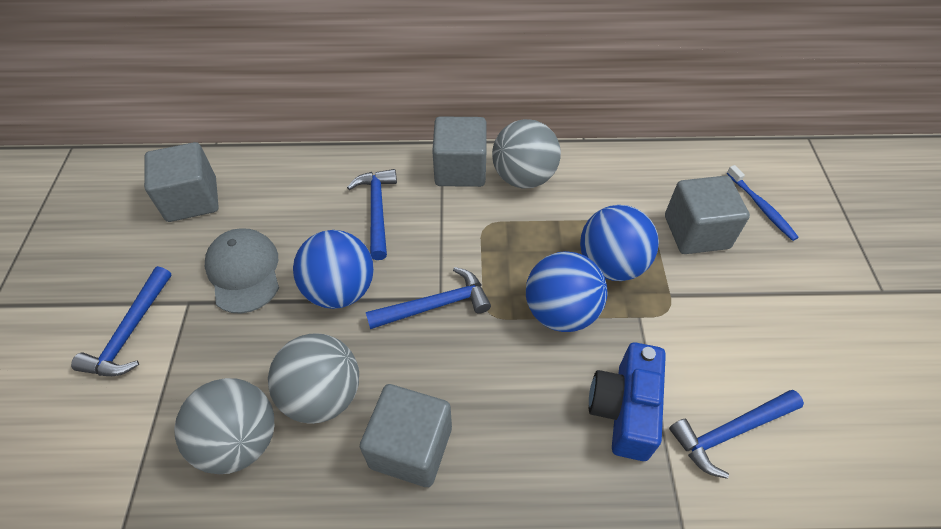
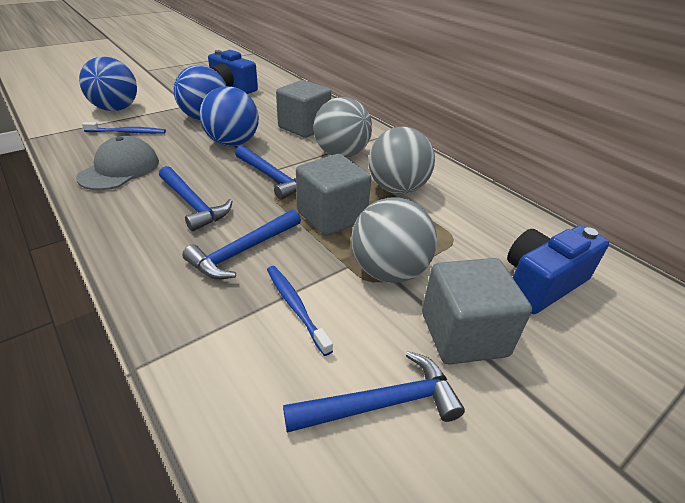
blue camera: 1 -> 2
blue toothbrush: 1 -> 2
grey cube: 4 -> 3

